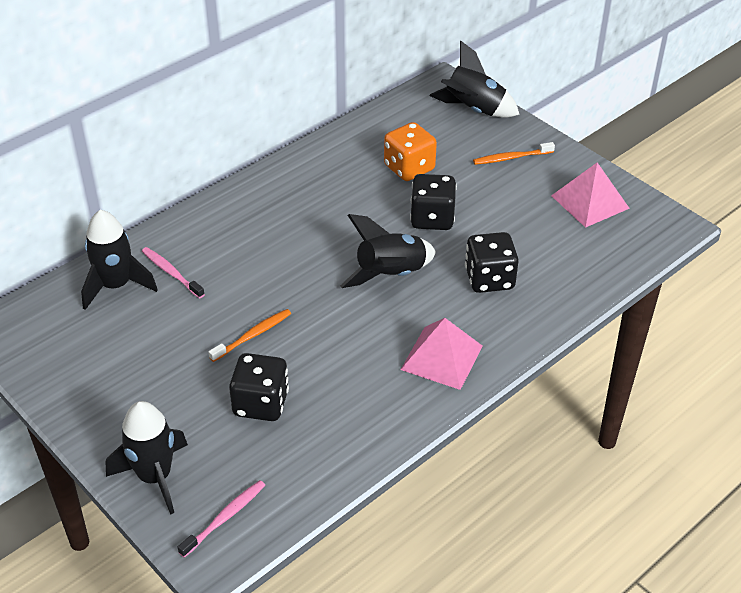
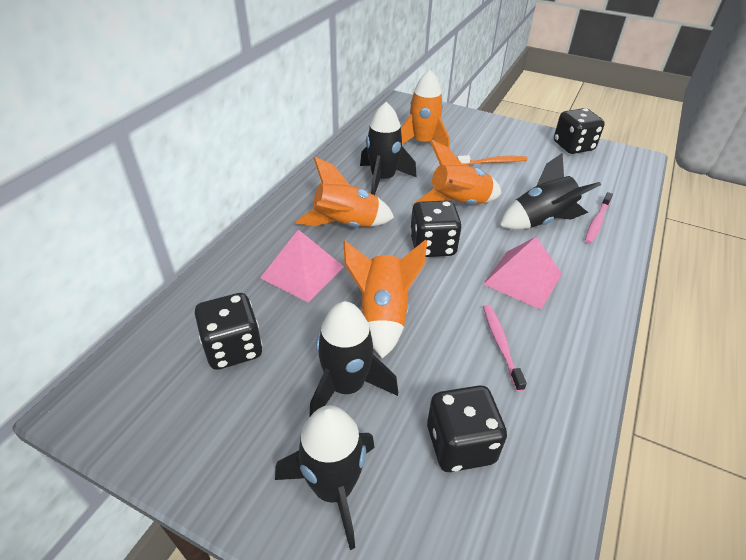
black dice: 3 -> 4
orange dice: 1 -> 0
orange rocket: 0 -> 4
orange toothbrush: 2 -> 1

